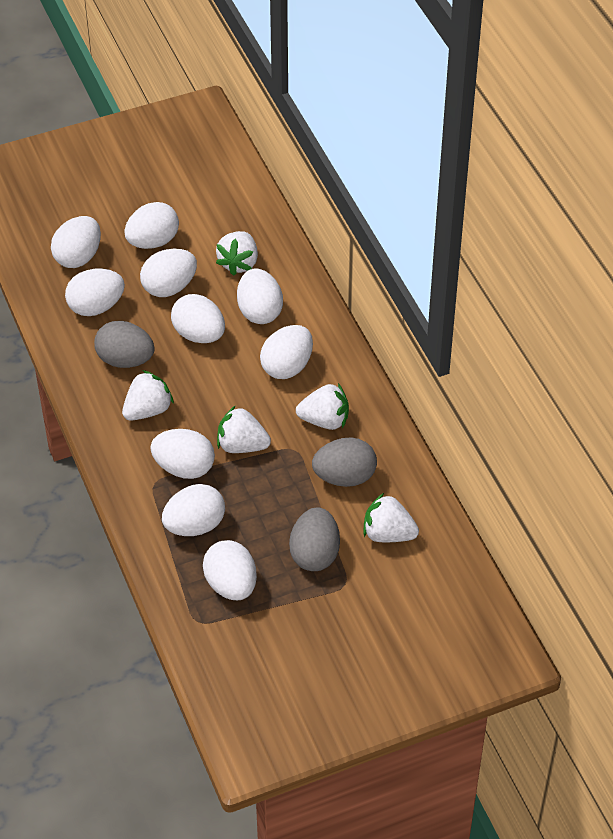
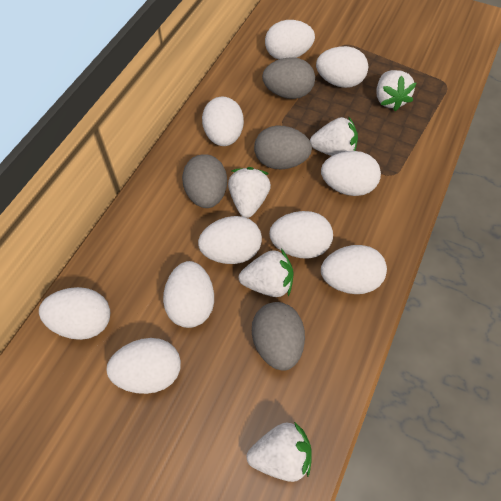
grey egg: 3 -> 4

